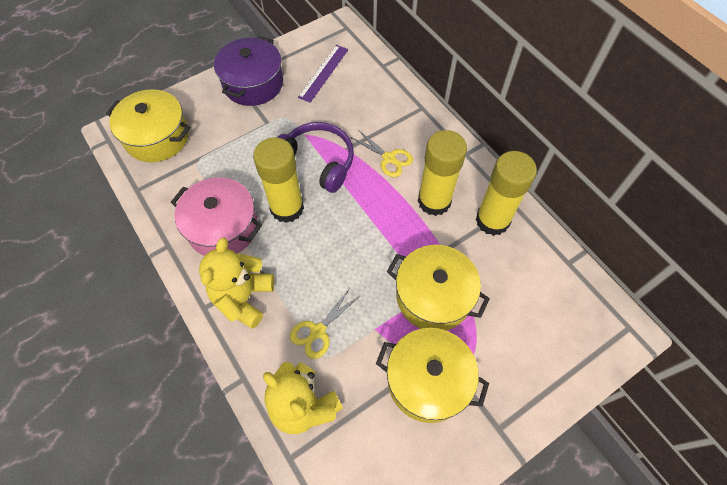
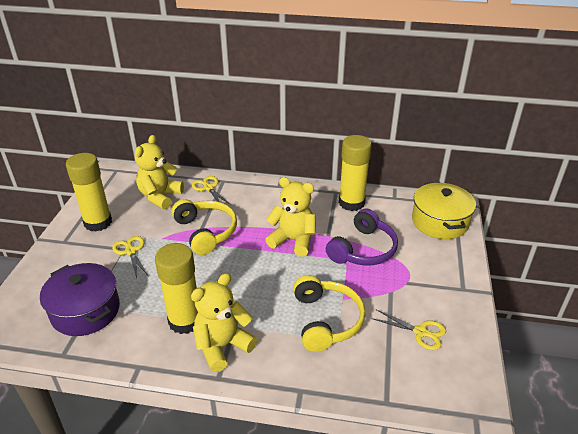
pink pot: 1 -> 0
purple ruler: 1 -> 0
yellow headphones: 0 -> 2
yellow pot: 3 -> 1
yellow scissors: 2 -> 3
yellow teddy bear: 2 -> 3

